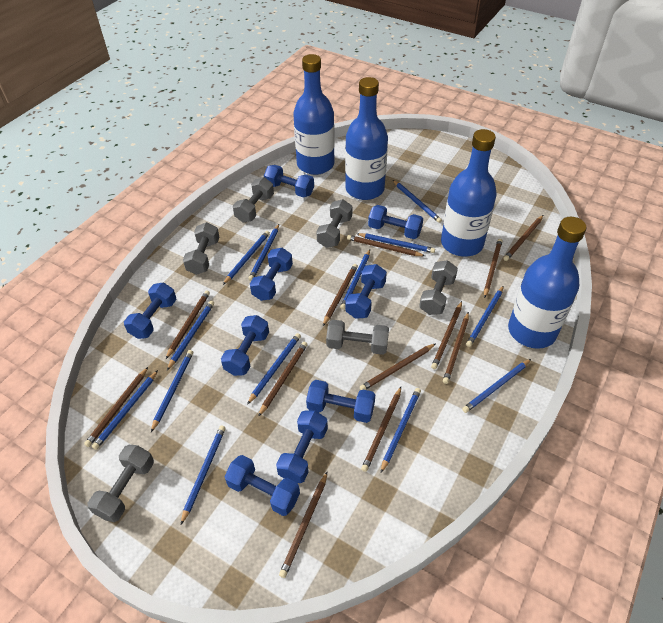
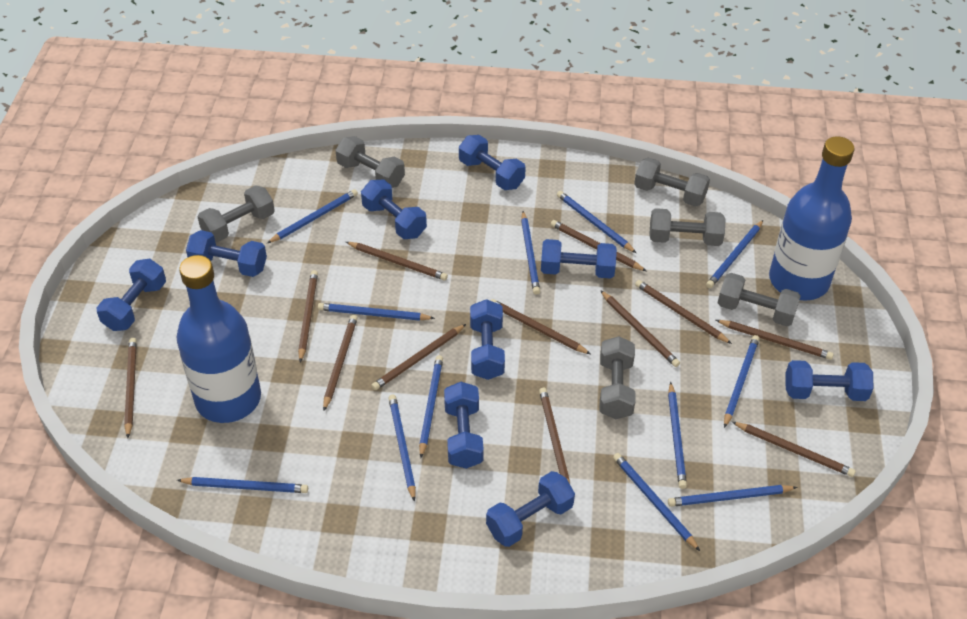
blue bottle: 4 -> 2
blue pencil: 13 -> 12

